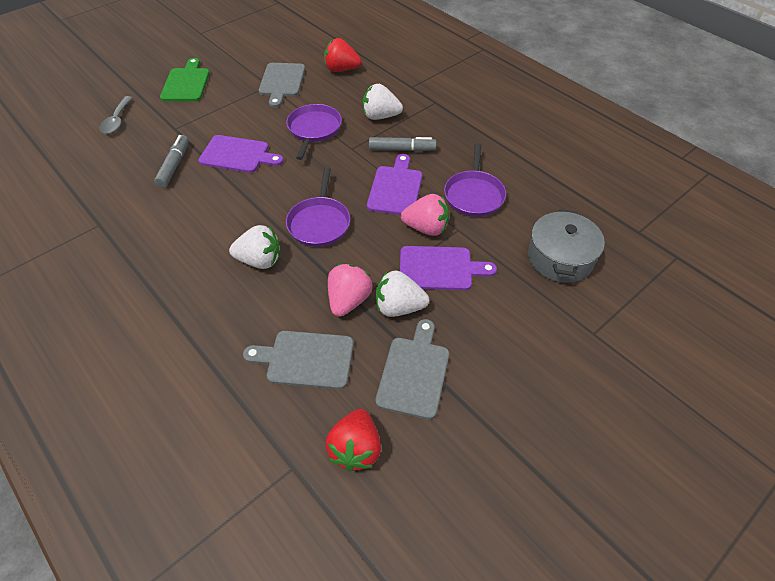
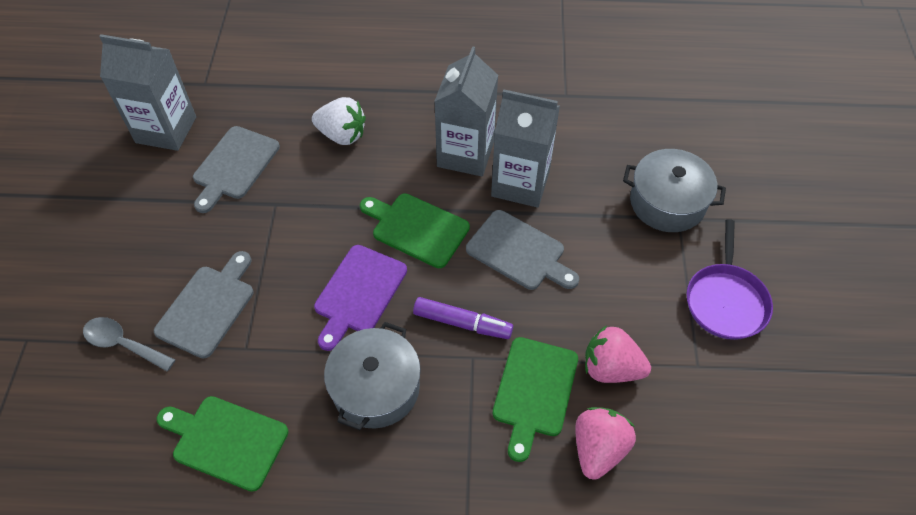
green cutting board: 1 -> 3
grey carton: 0 -> 3
grey marker: 2 -> 0
grey pot: 1 -> 2
purple cutting board: 3 -> 1
purple marker: 0 -> 1
purple pan: 3 -> 1
red strawberry: 2 -> 0
white strawberry: 3 -> 1

